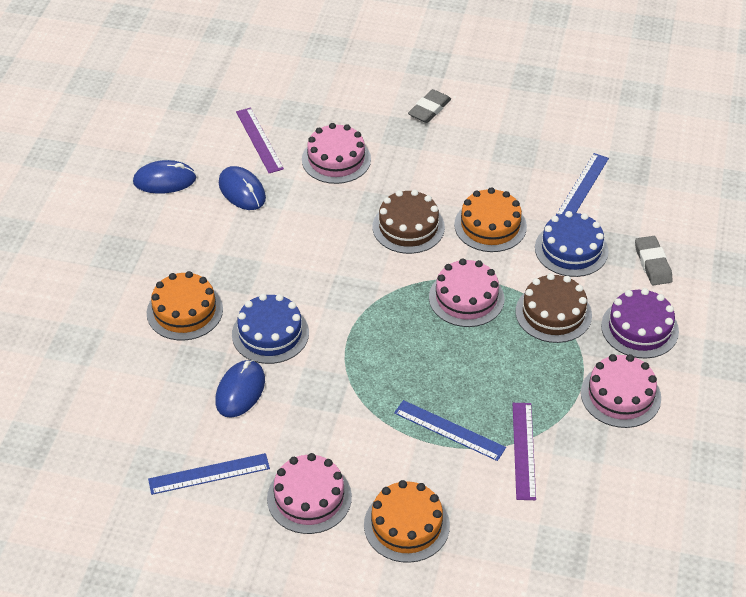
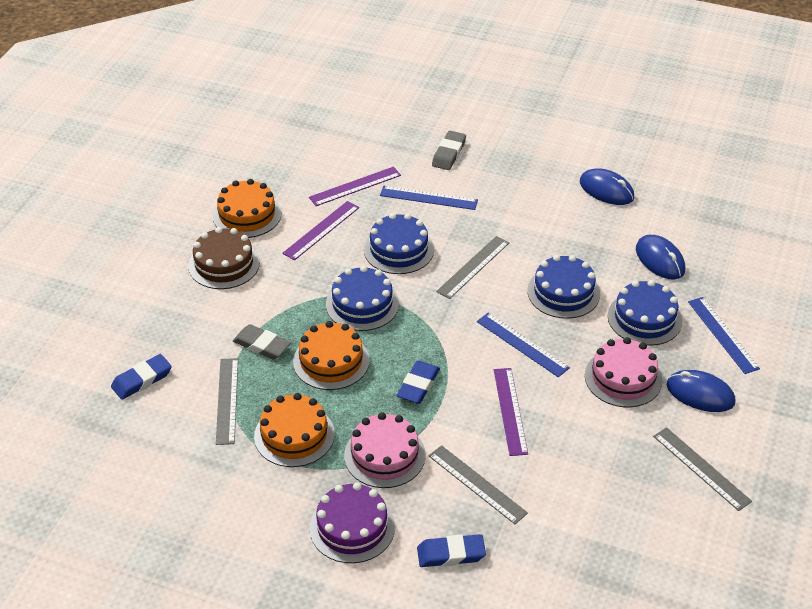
blue cake: 2 -> 4
blue eraser: 0 -> 3
brown cake: 2 -> 1
grey ruler: 0 -> 4
pink cake: 4 -> 2
purple ruler: 2 -> 3

